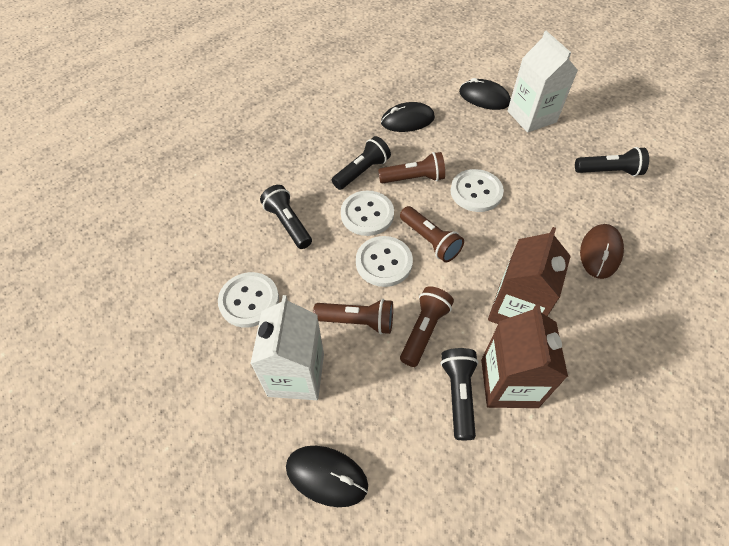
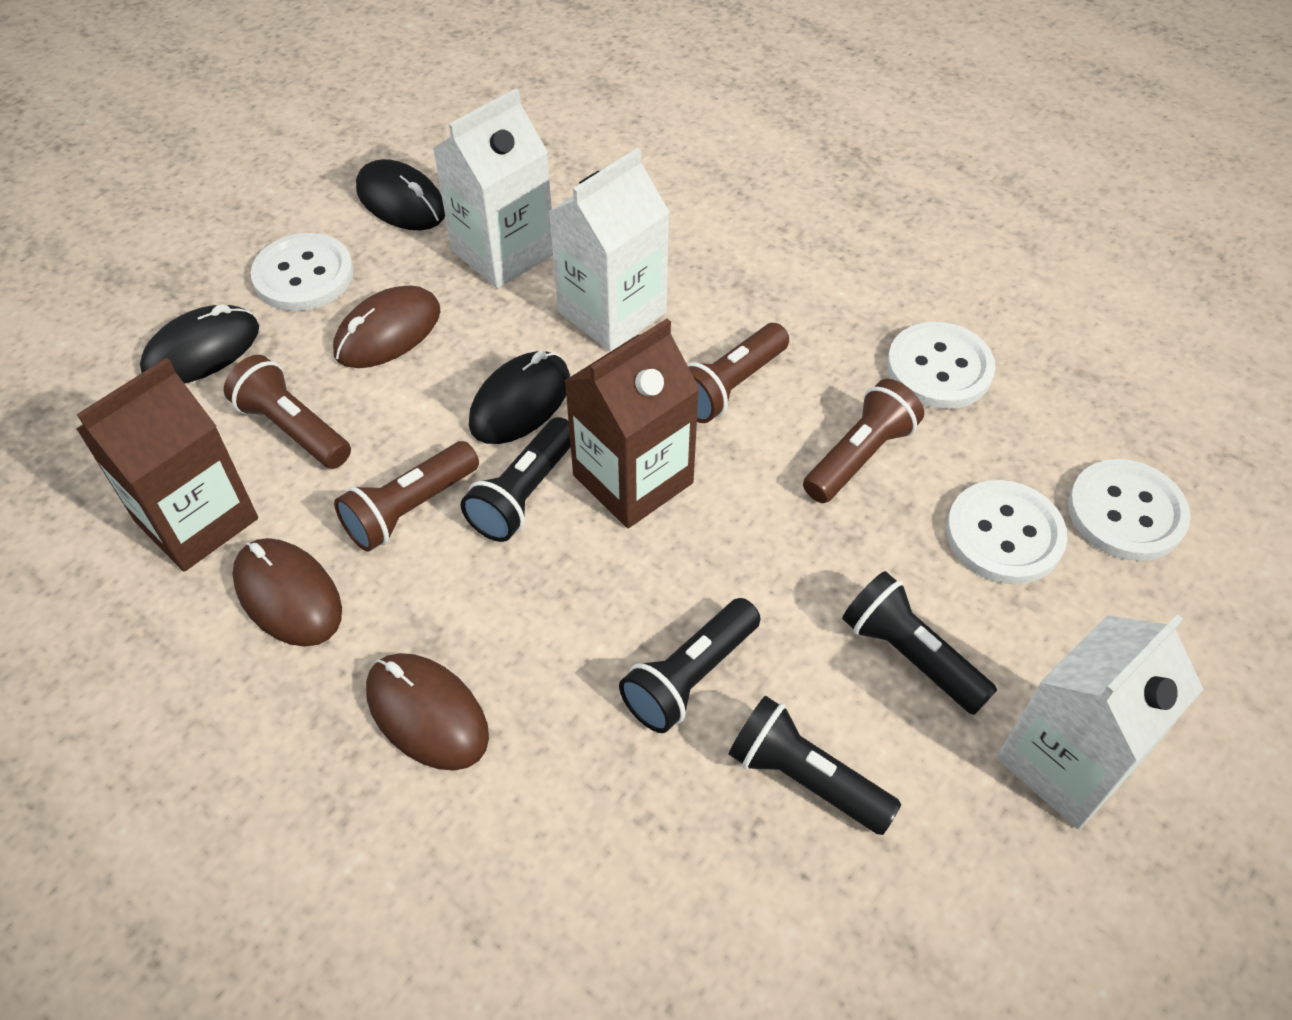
brown mouse: 1 -> 3
white carton: 2 -> 3

